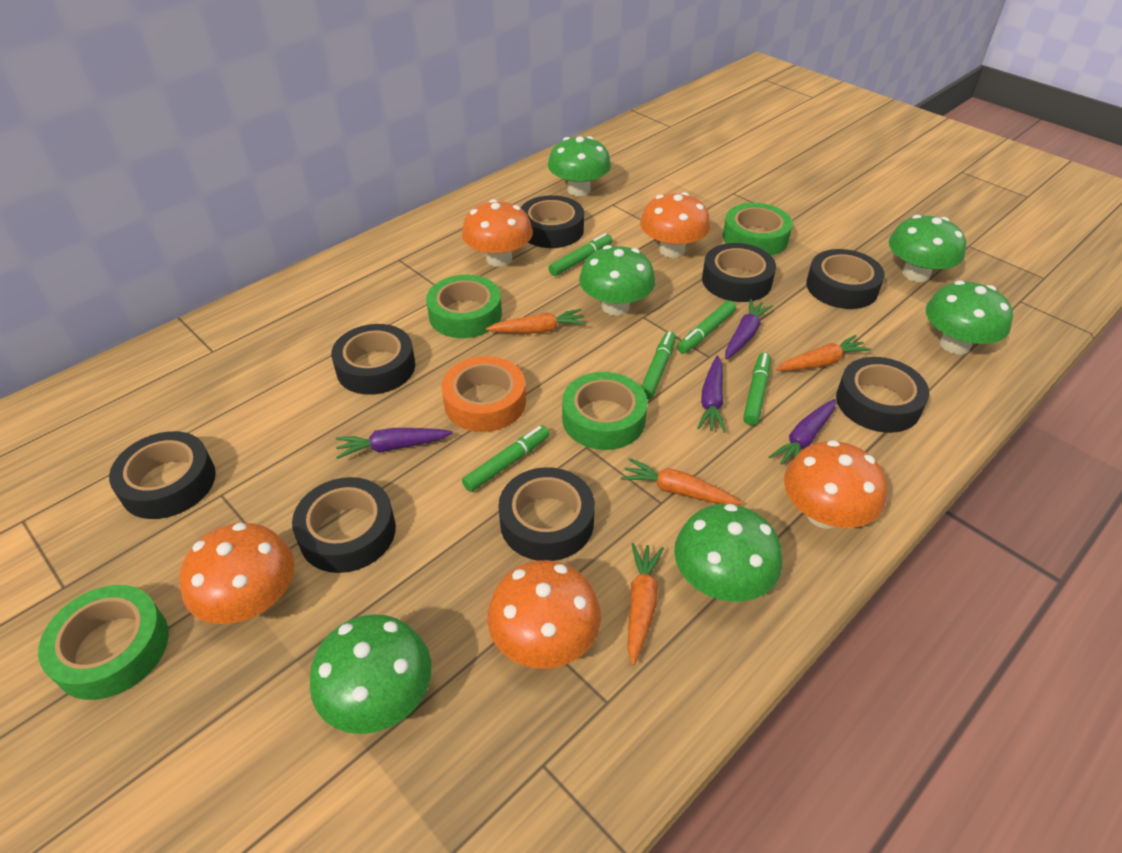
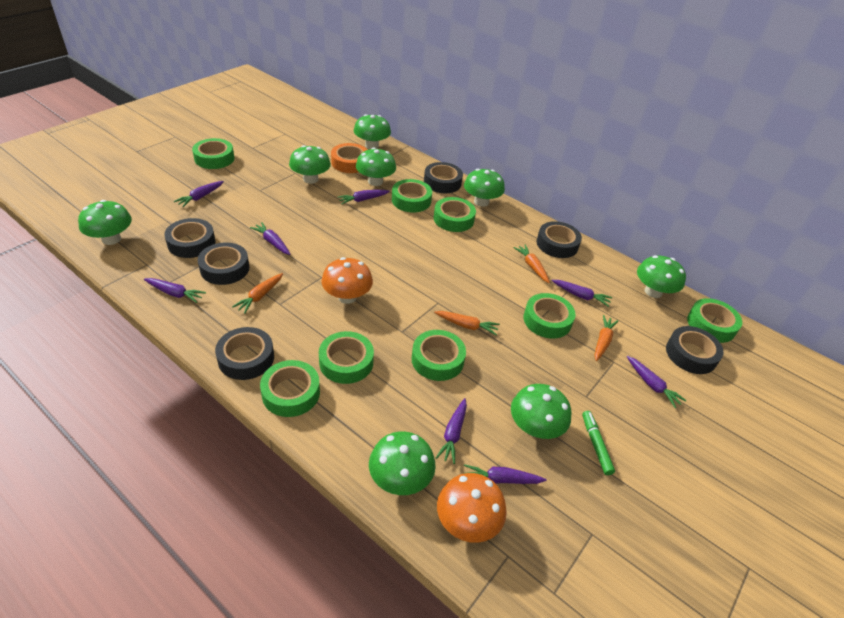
black tape: 8 -> 6
green marker: 5 -> 1
green mushroom: 6 -> 8
green tape: 4 -> 8
orange mushroom: 5 -> 2
purple carrot: 4 -> 8

